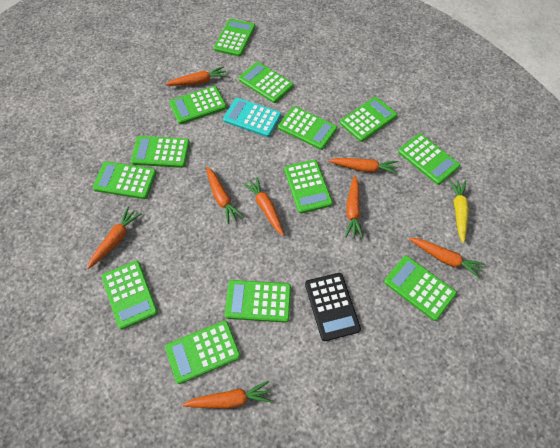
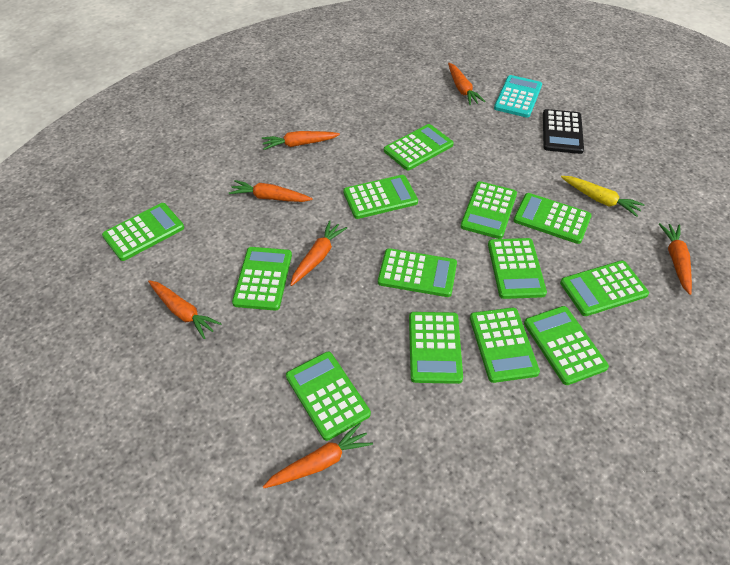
orange carrot: 8 -> 7

